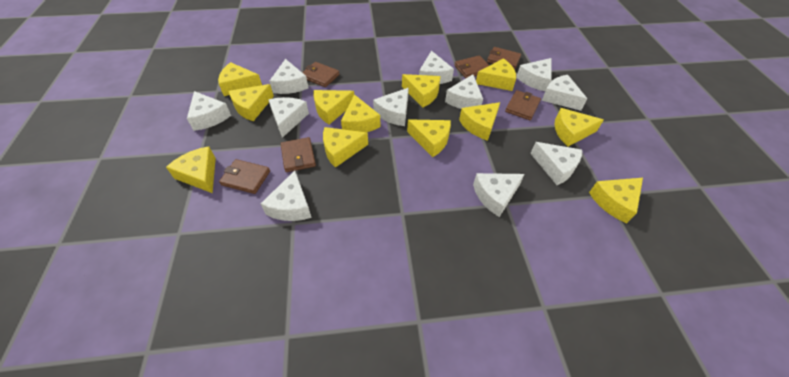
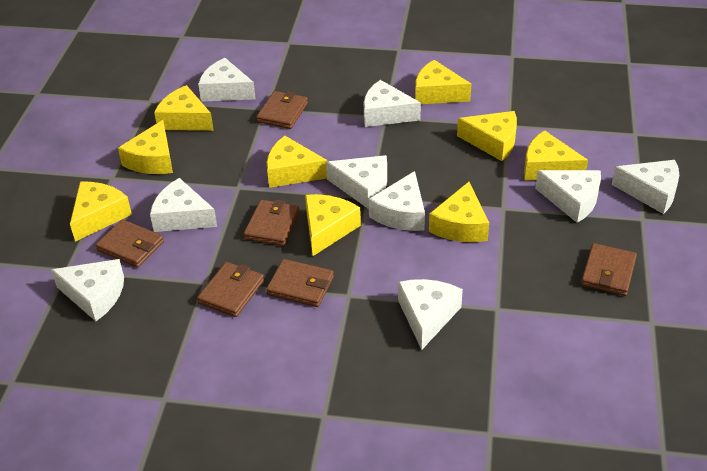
white cheese: 11 -> 9
yellow cheese: 12 -> 9

